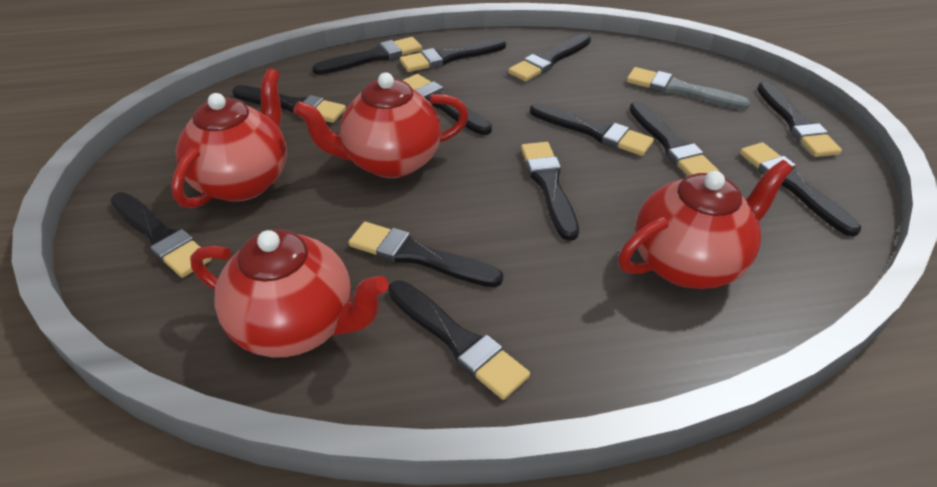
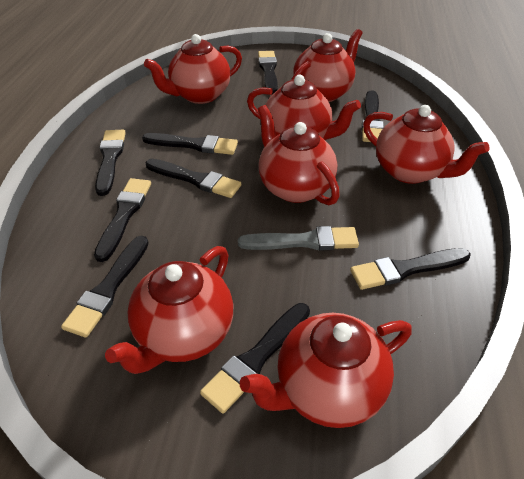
black brush: 13 -> 9
red teapot: 4 -> 7

